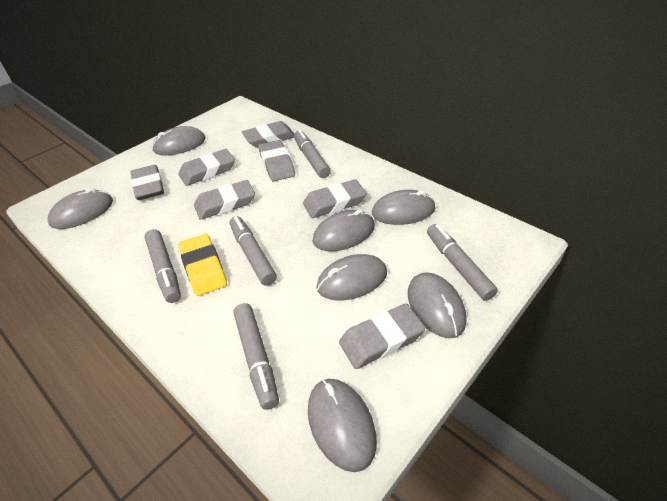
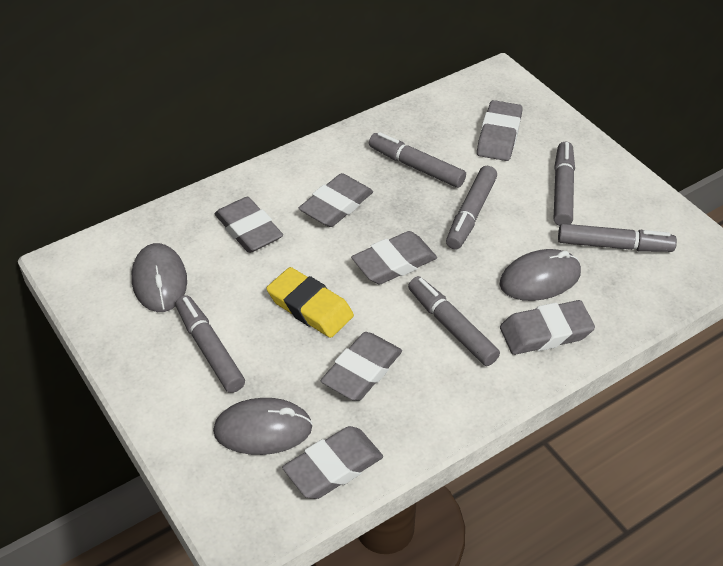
grey marker: 5 -> 6
grey mouse: 7 -> 3

